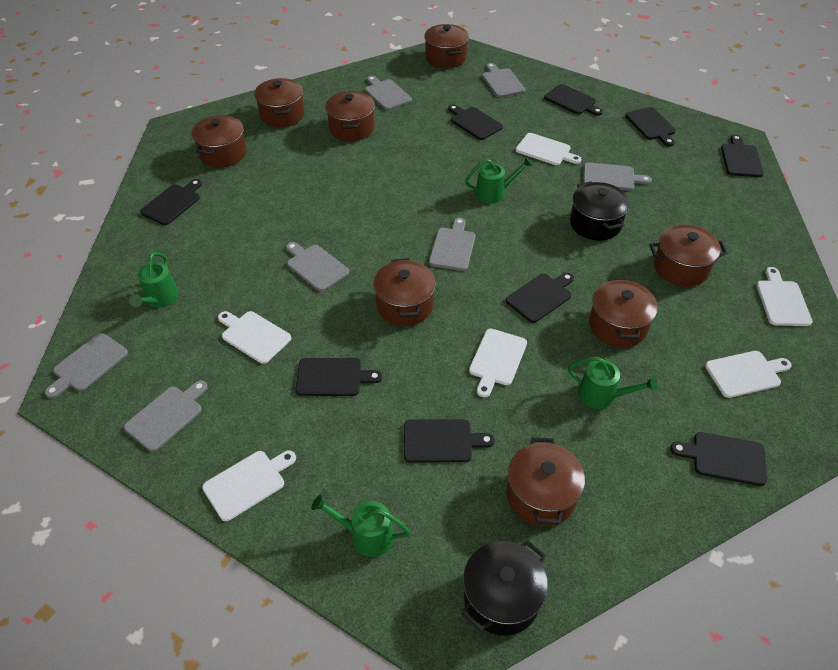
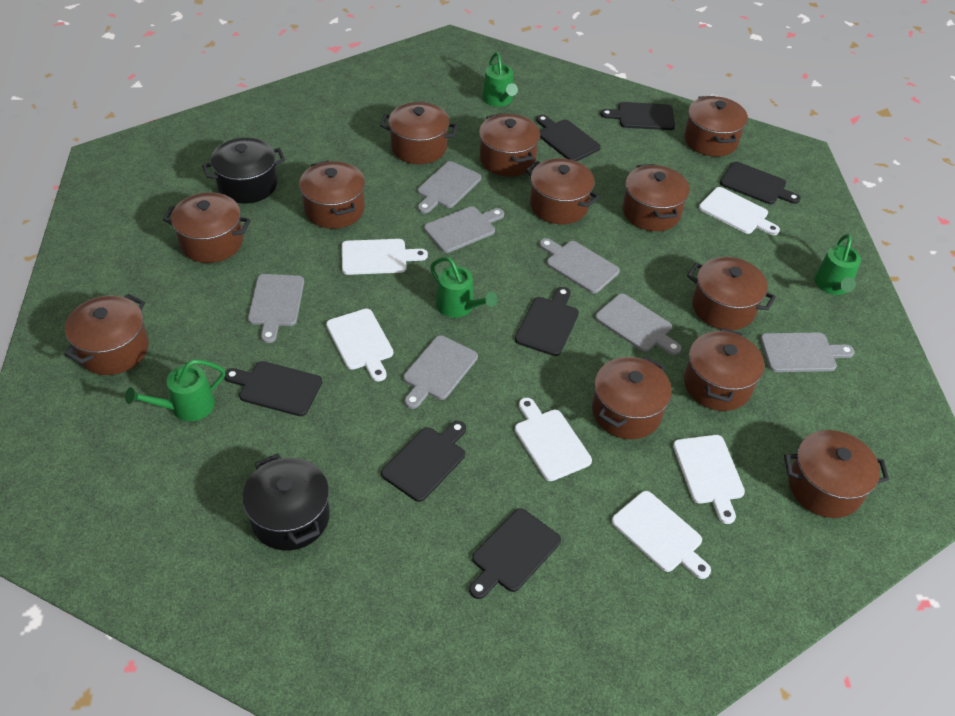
black cutting board: 9 -> 7
brown pot: 8 -> 12

